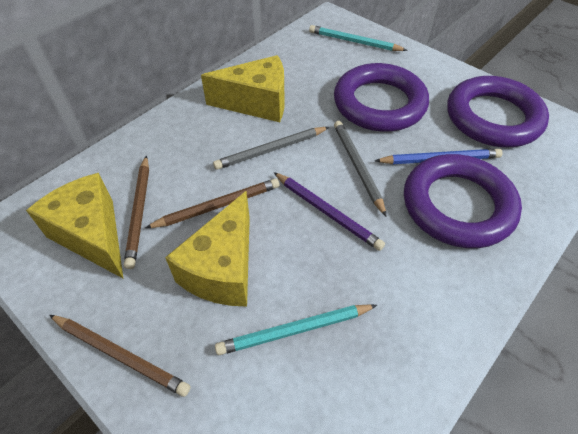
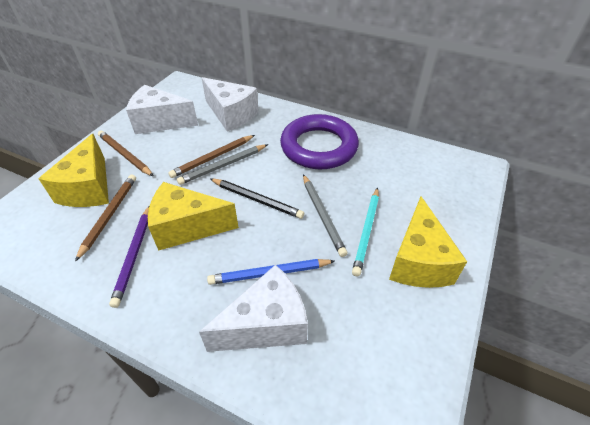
black pencil: 0 -> 1
purple ring: 3 -> 1
turquoise pencil: 2 -> 1
white cheese: 0 -> 3

